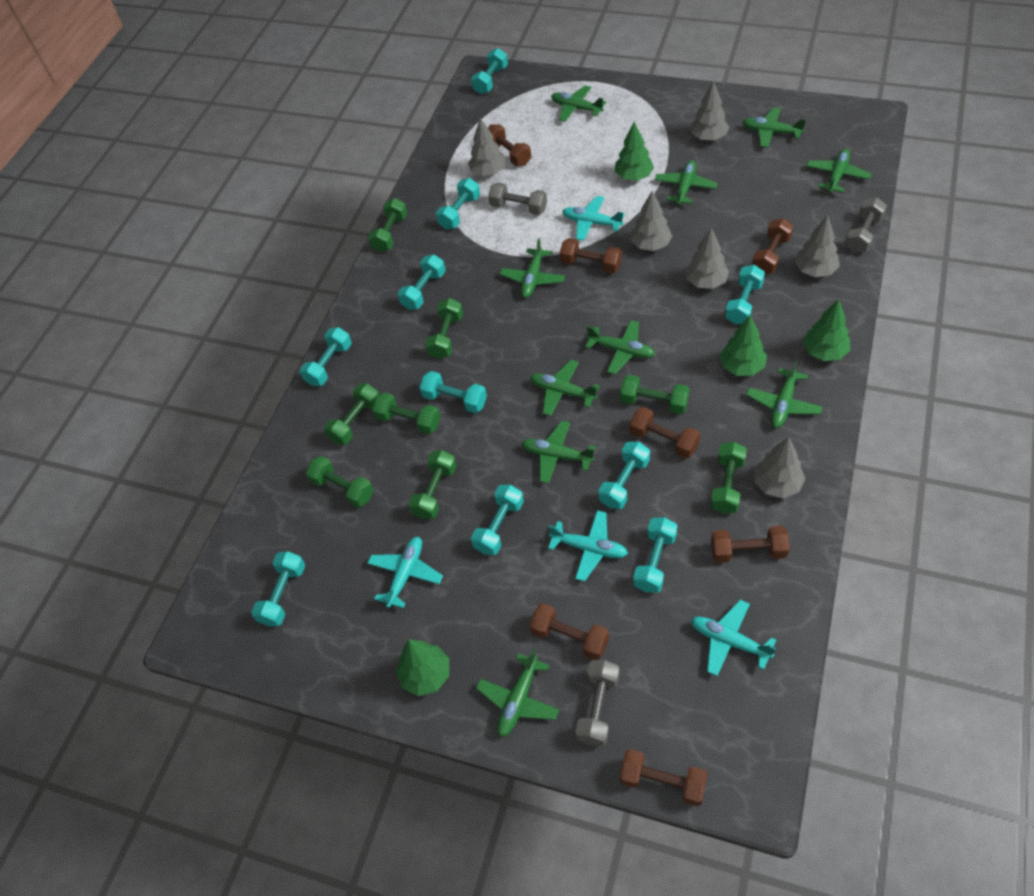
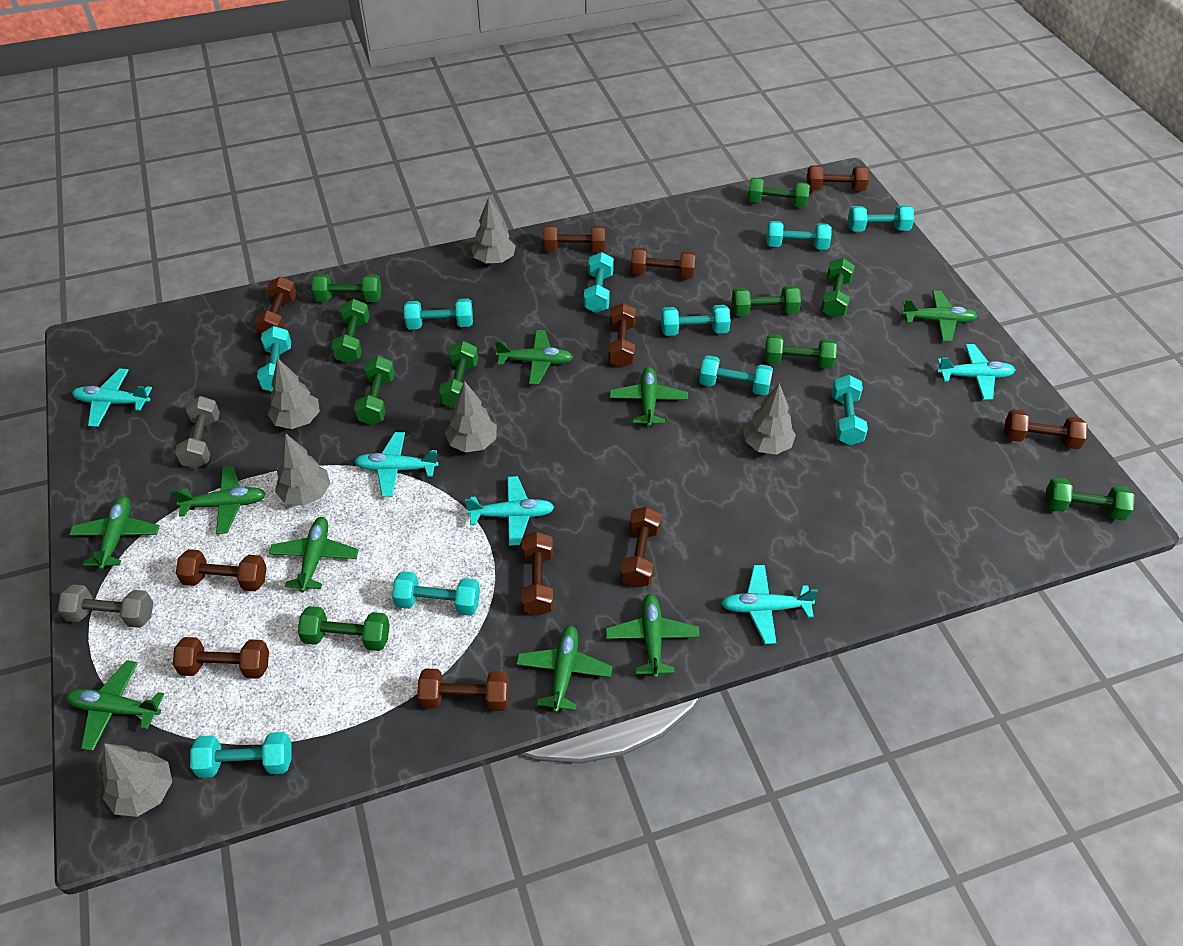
brown dumbbell: 7 -> 11
green dumbbell: 8 -> 10
green plane: 10 -> 9
green tree: 4 -> 0
grey dumbbell: 3 -> 2
turquoise plane: 4 -> 5

